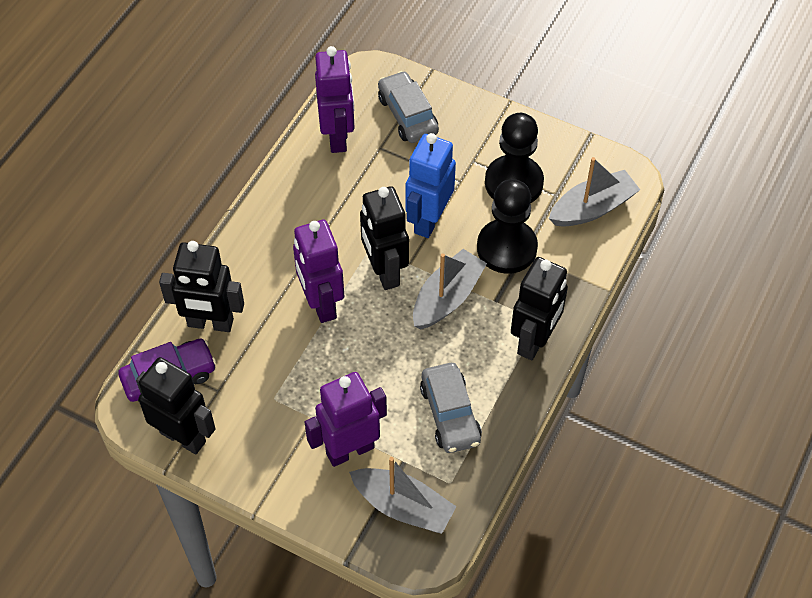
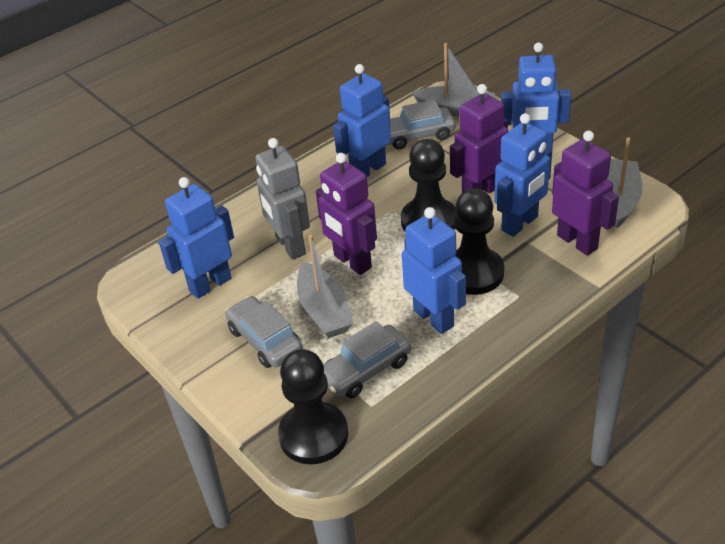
black pawn: 2 -> 3
black robot: 4 -> 0
blue robot: 1 -> 5
grey car: 2 -> 3
grey robot: 0 -> 1
purple car: 1 -> 0

